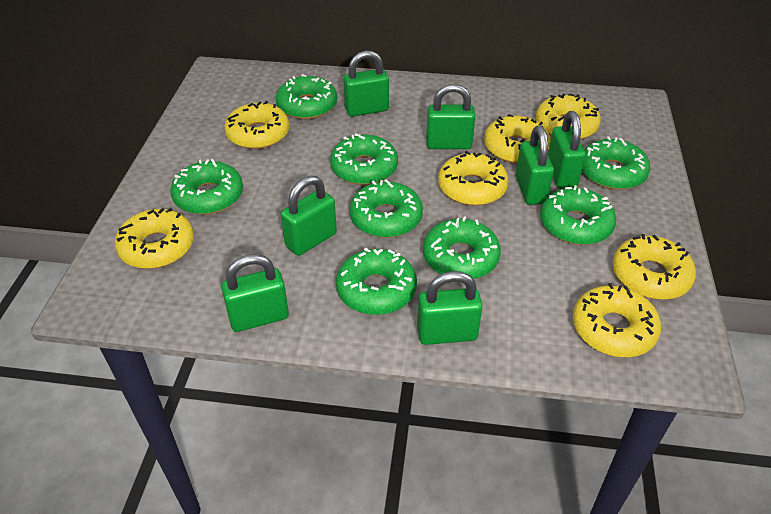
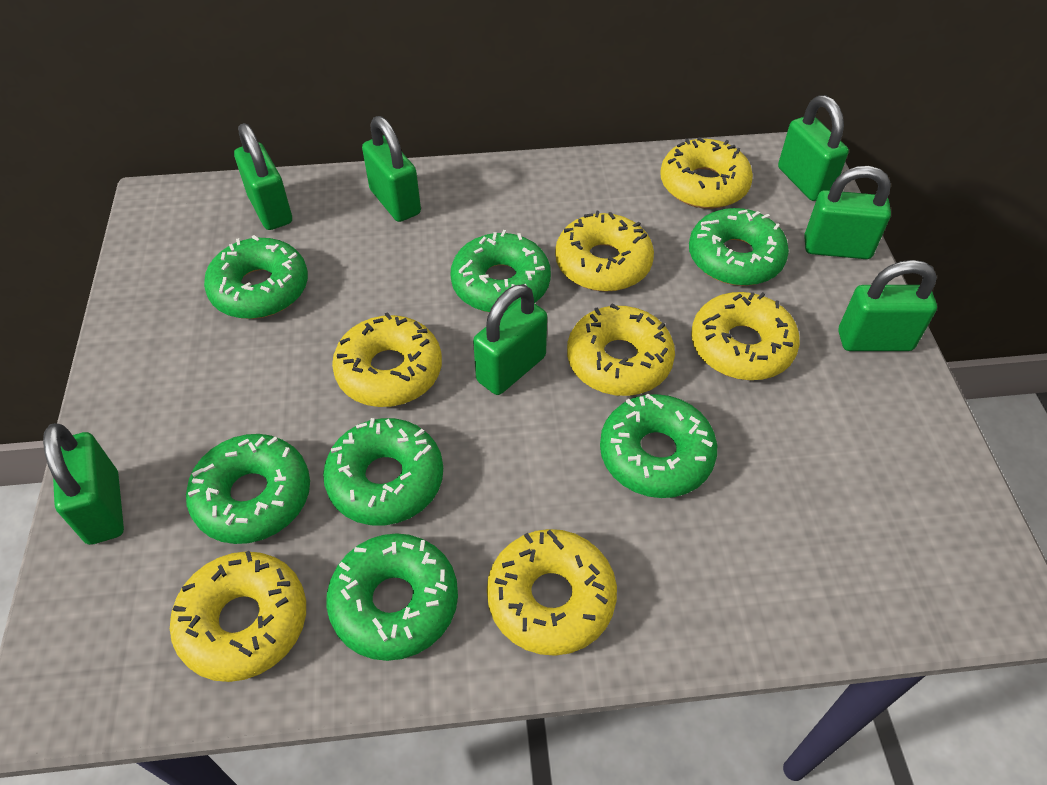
green donut: 8 -> 7

